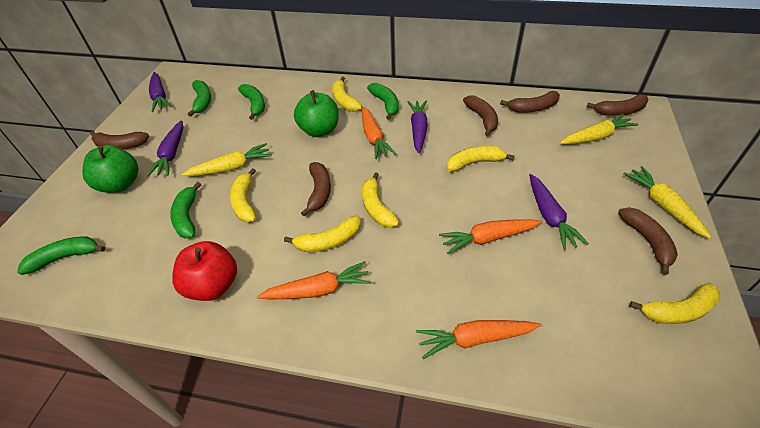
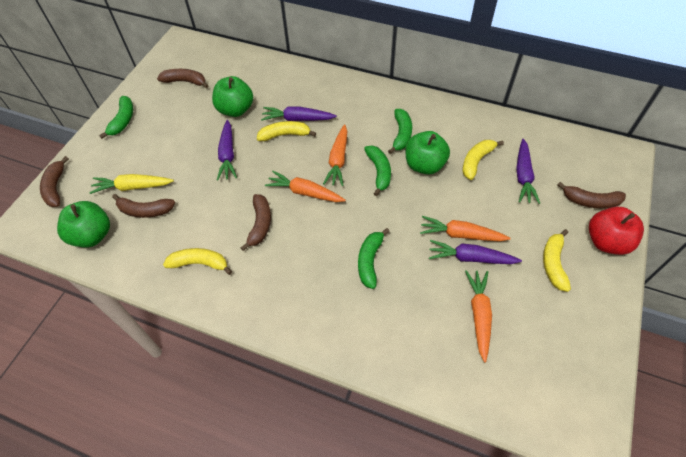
brown banana: 6 -> 5
green apple: 2 -> 3
green banana: 5 -> 4
yellow banana: 6 -> 4
yellow carrot: 3 -> 1

